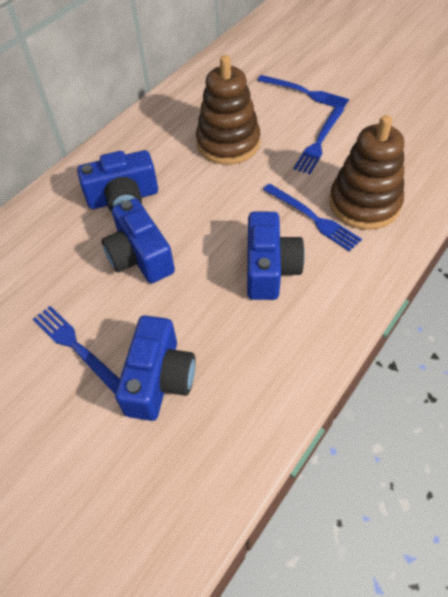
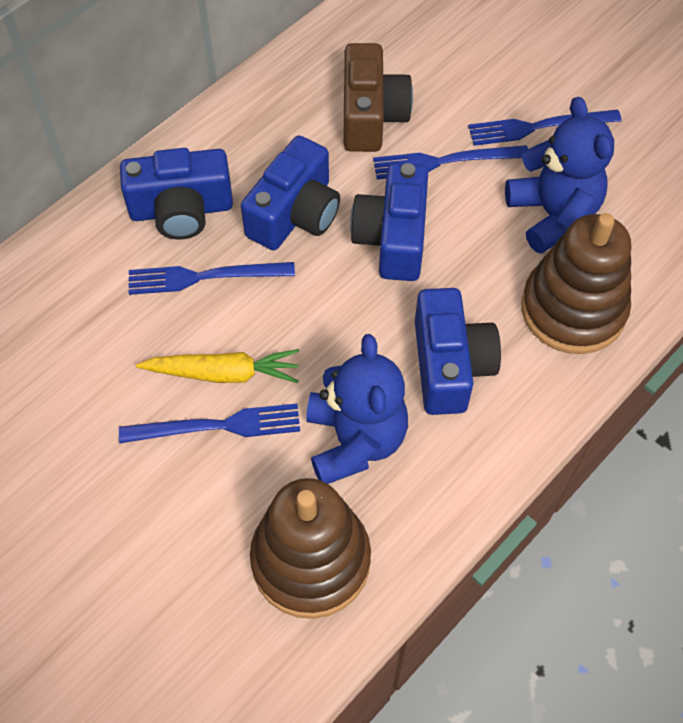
blue teddy bear: 0 -> 2
brown camera: 0 -> 1
yellow carrot: 0 -> 1

